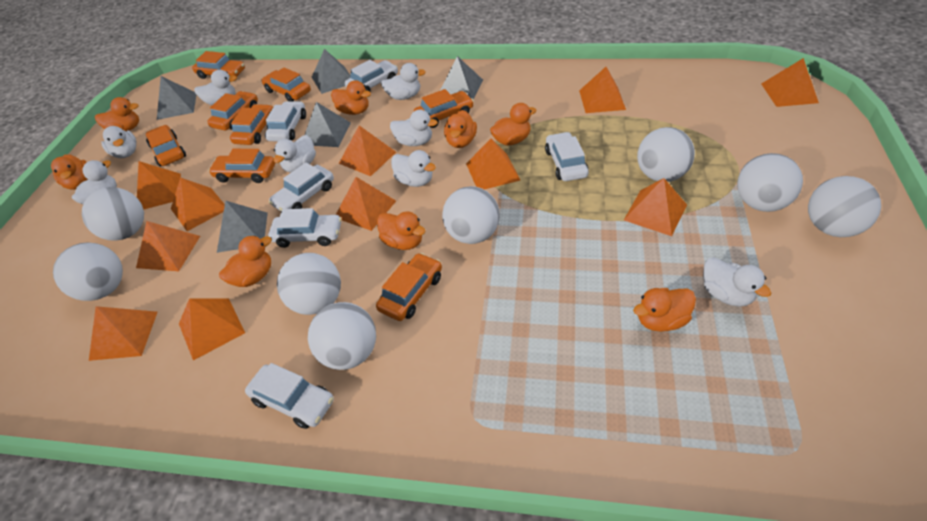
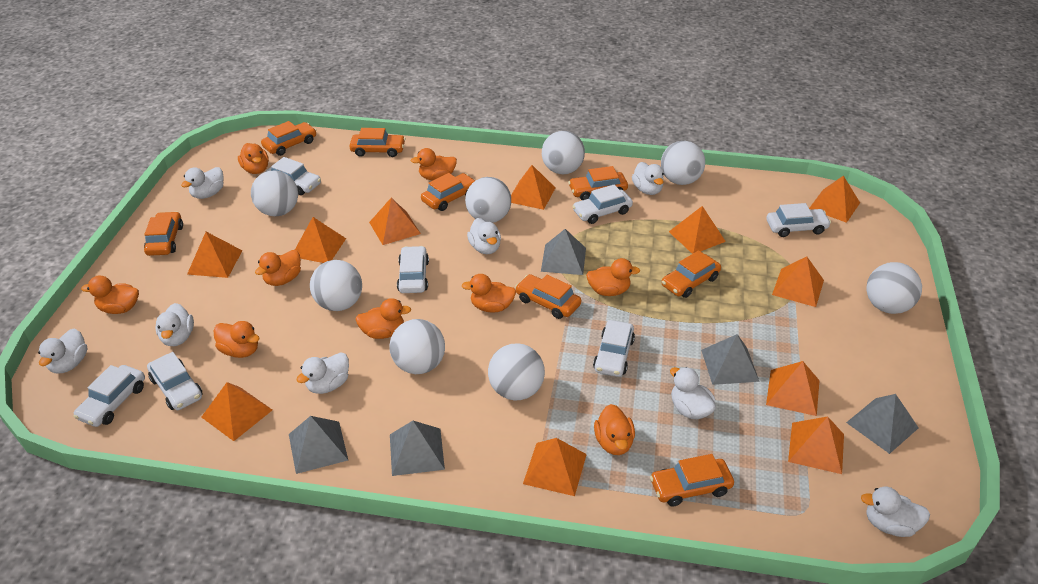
orange duck: 8 -> 9
white car: 6 -> 7

